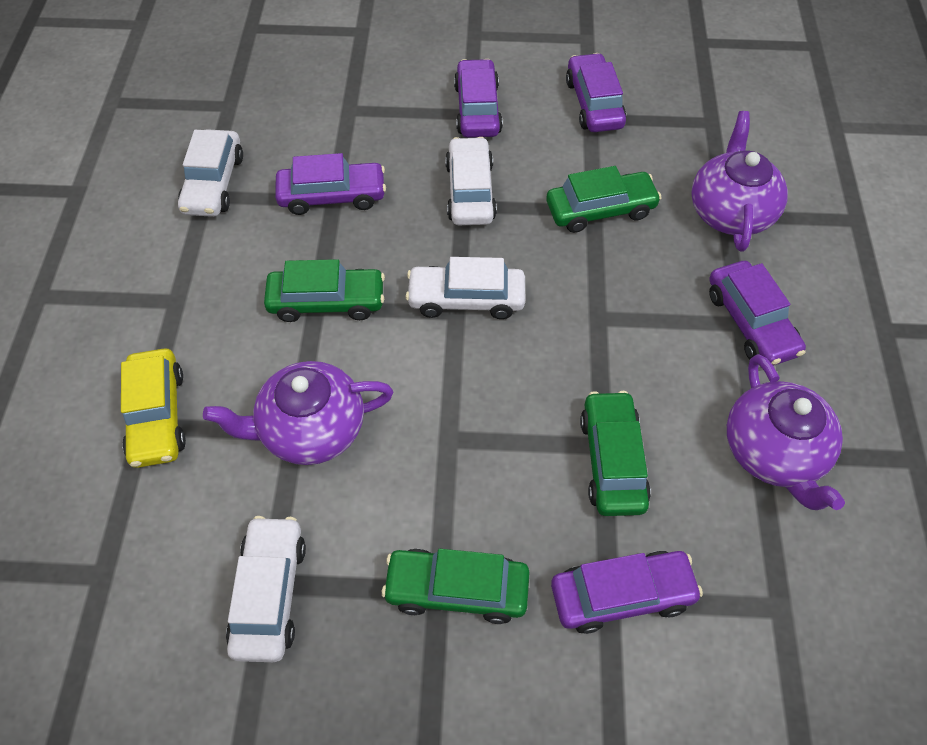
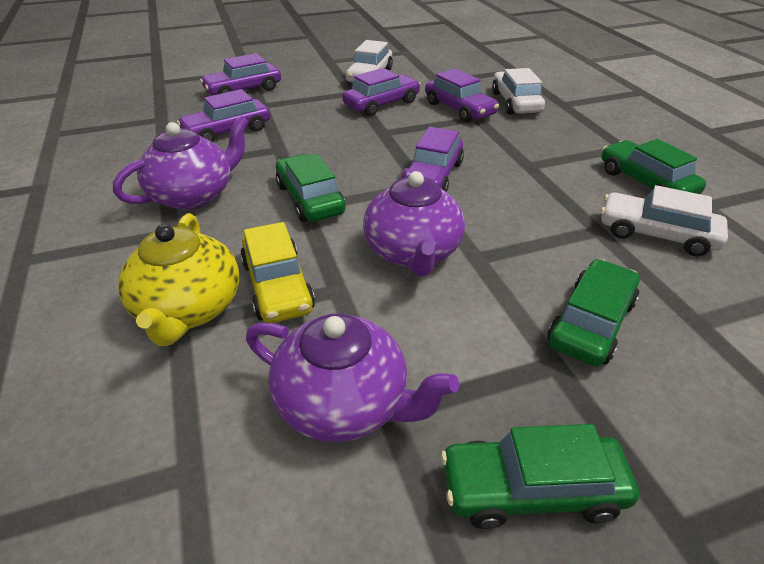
white car: 4 -> 3
yellow teapot: 0 -> 1

